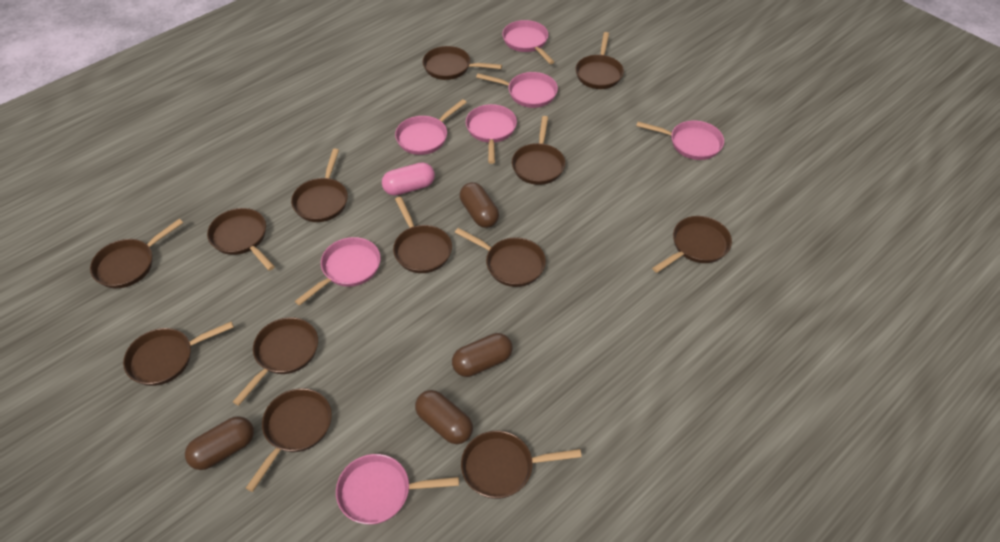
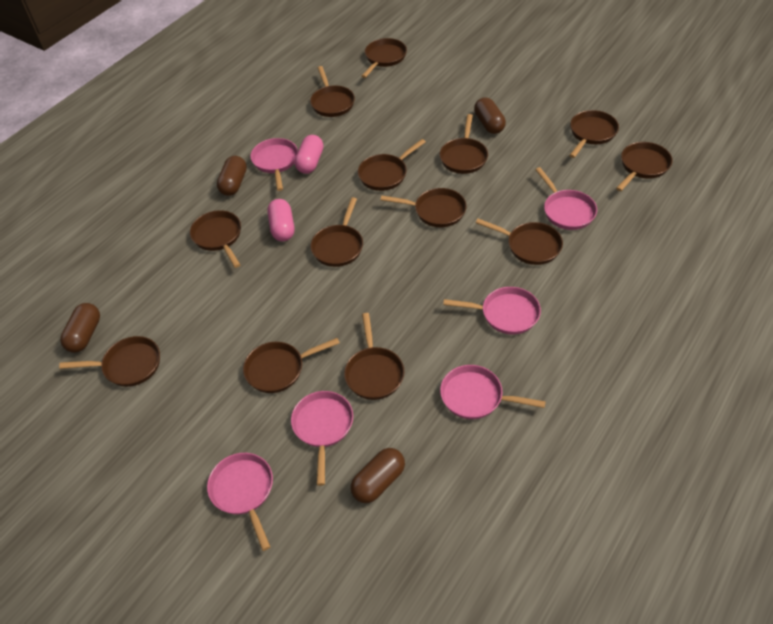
pink capsule: 1 -> 2
pink pan: 7 -> 6

